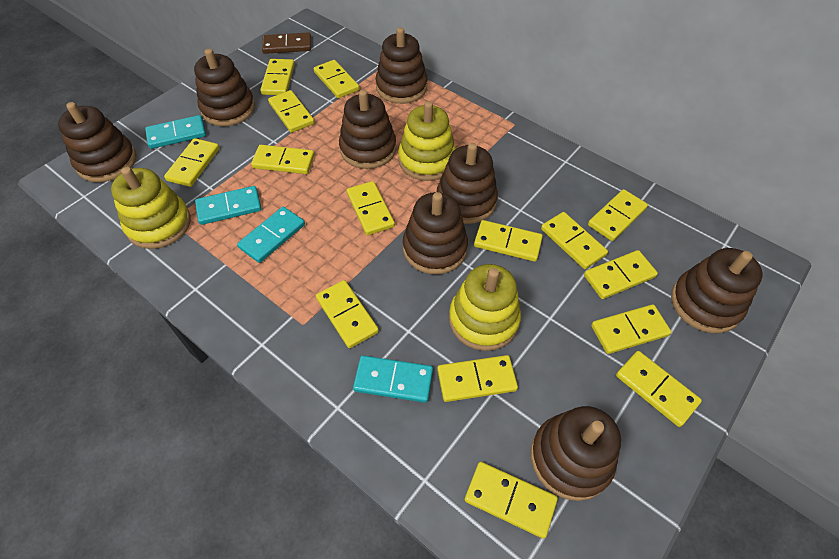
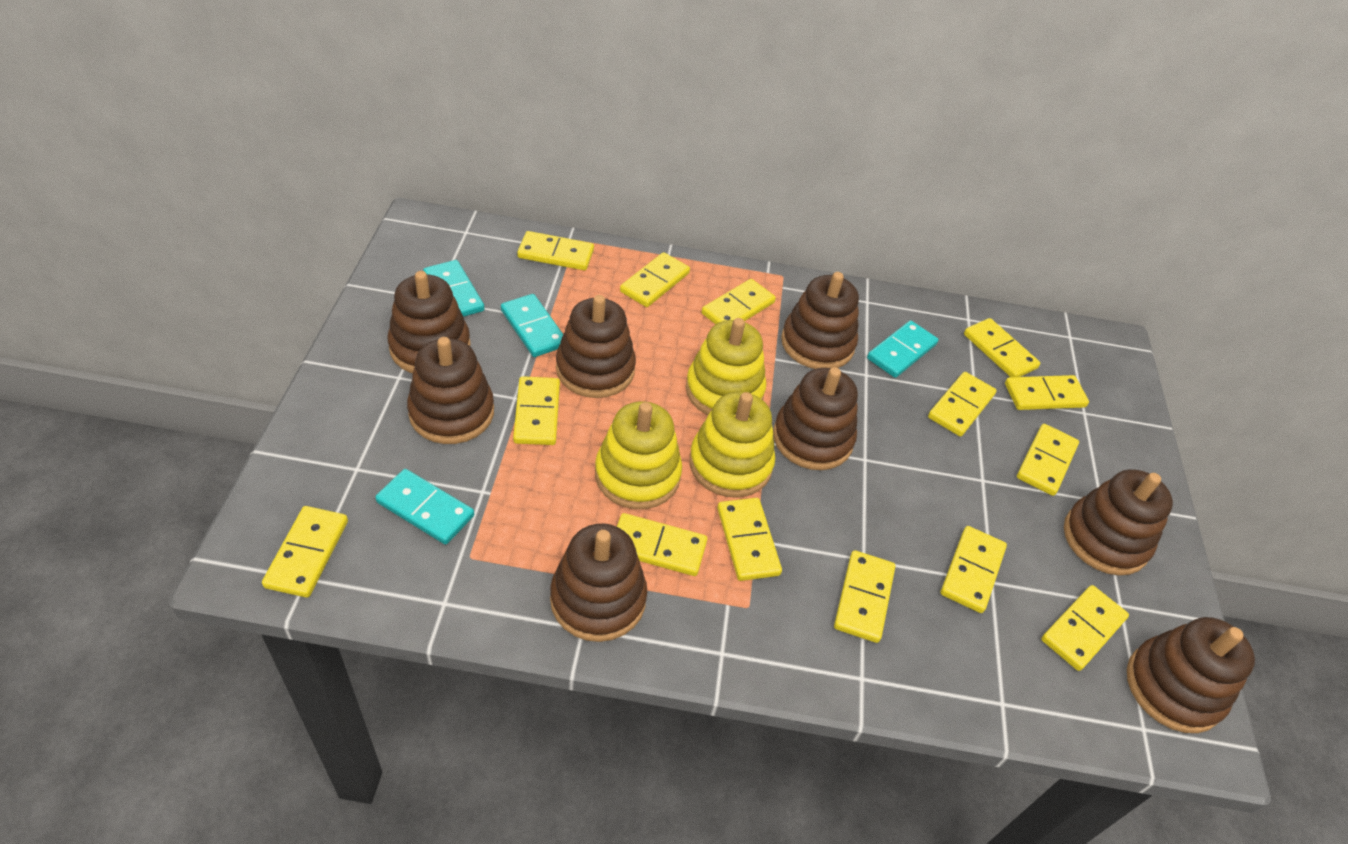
brown domino: 1 -> 0
yellow domino: 15 -> 14

